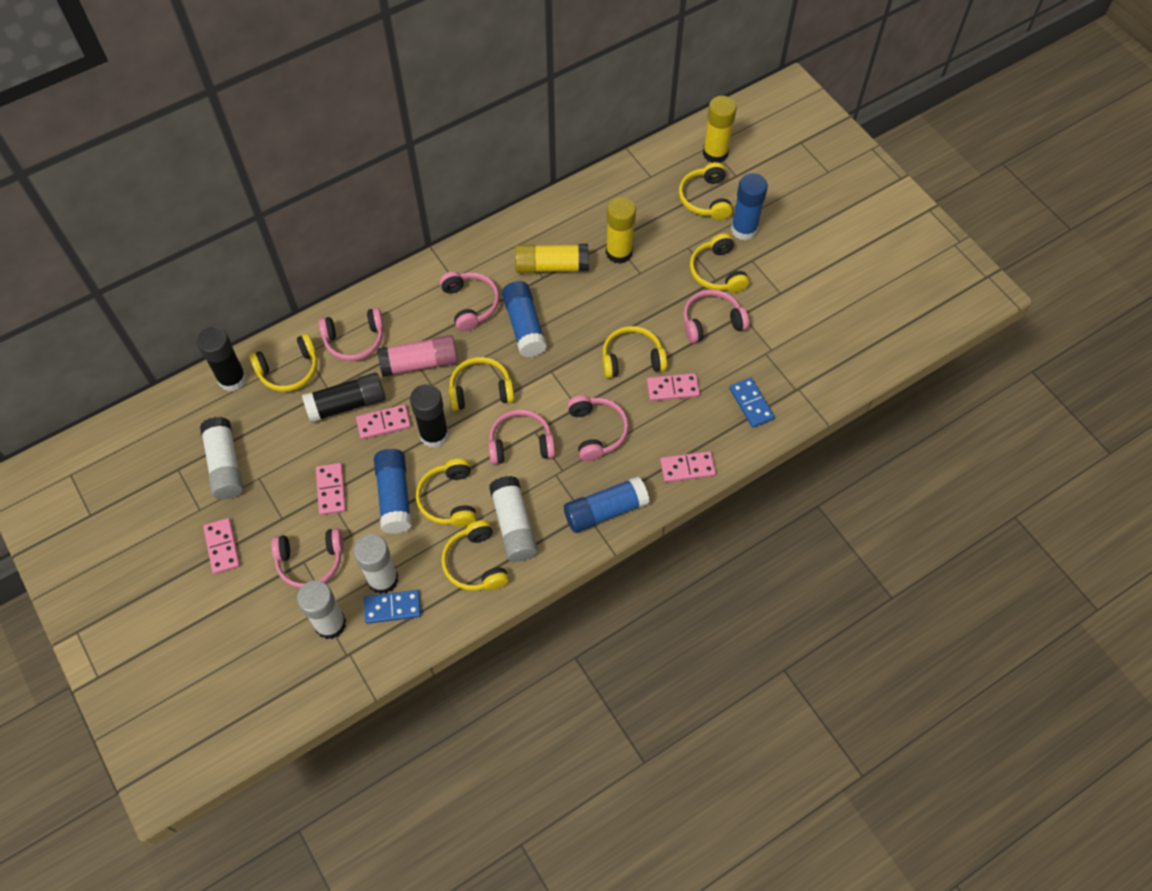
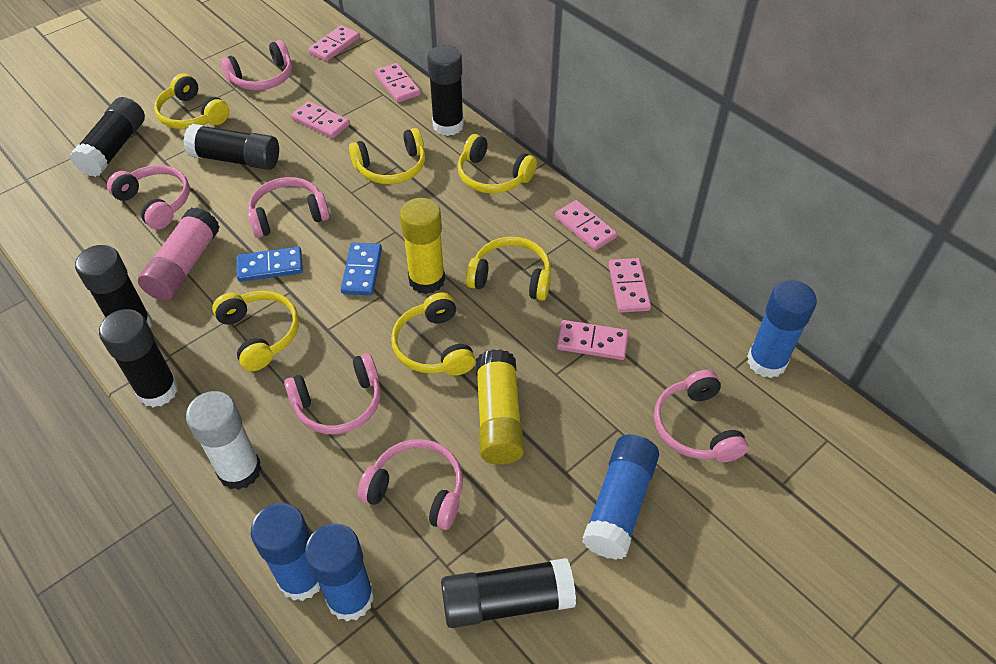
black glue stick: 3 -> 6
pink domino: 5 -> 6
white glue stick: 4 -> 1
yellow glue stick: 3 -> 2
yellow headphones: 7 -> 6

